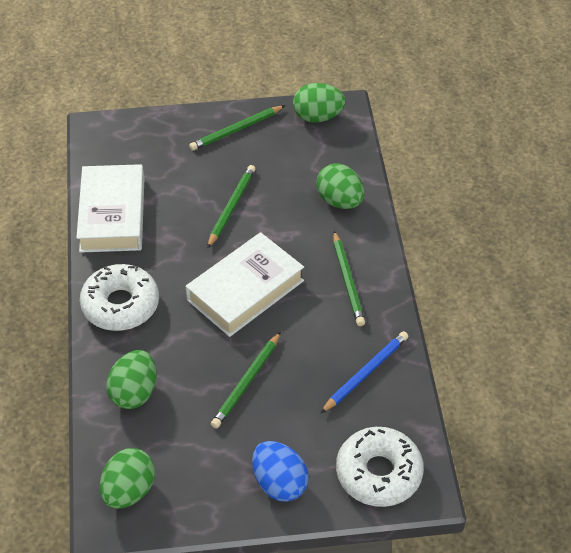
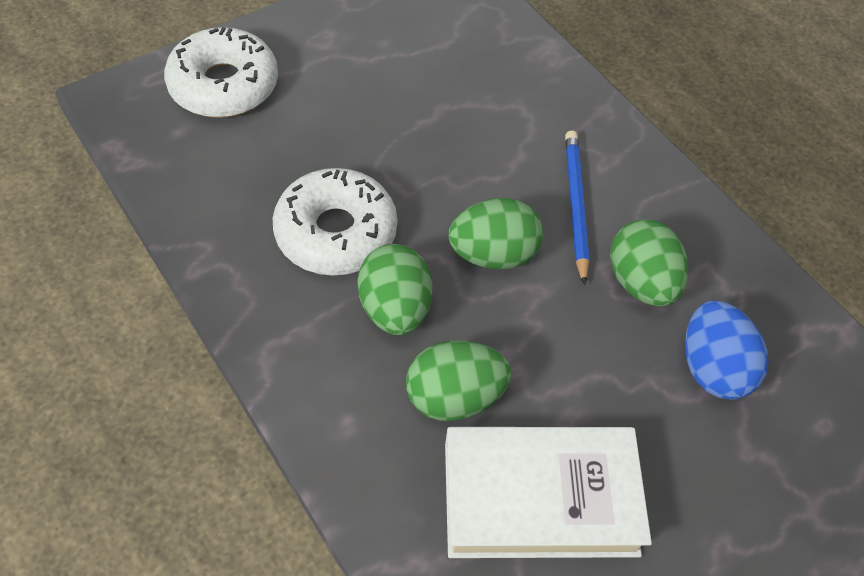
green pencil: 4 -> 0
white book: 2 -> 1

